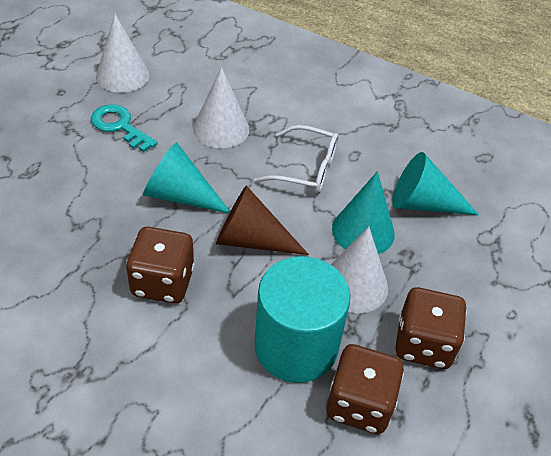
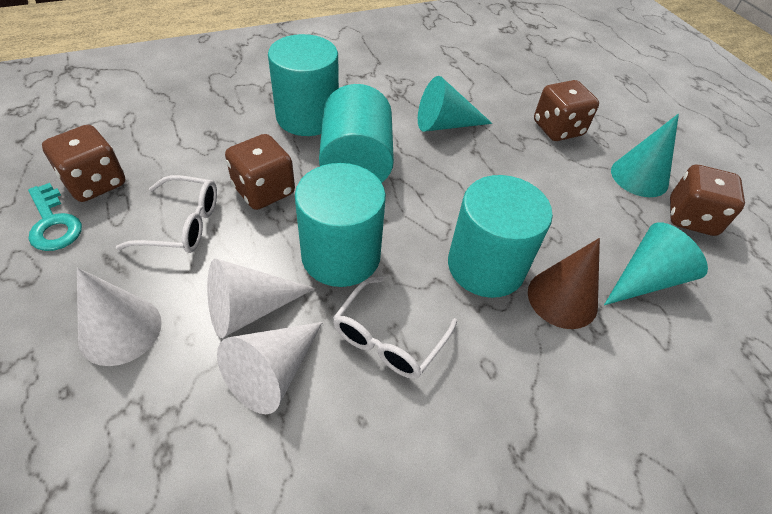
brown dice: 3 -> 4
turquoise cylinder: 1 -> 4
white glasses: 1 -> 2

